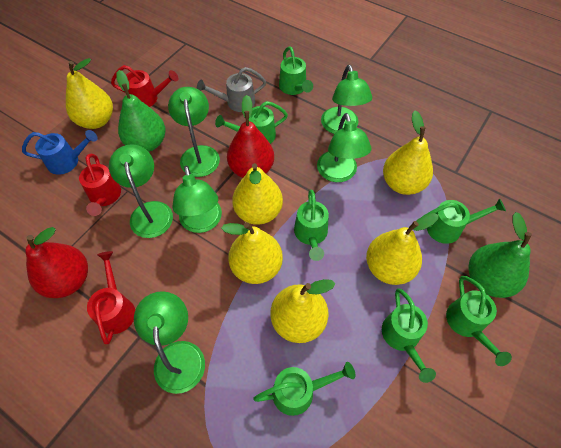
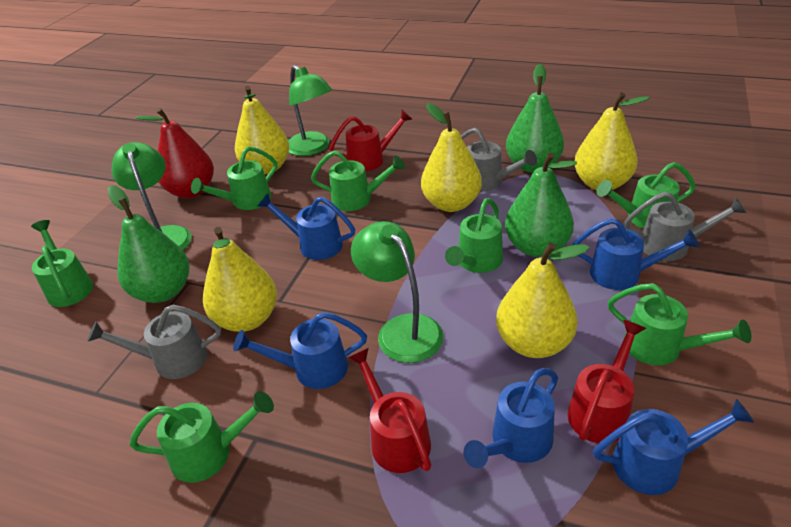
blue watering can: 1 -> 5
green lamp: 6 -> 3
green pear: 2 -> 3
grey watering can: 1 -> 3
red pear: 2 -> 1
yellow pear: 6 -> 5

